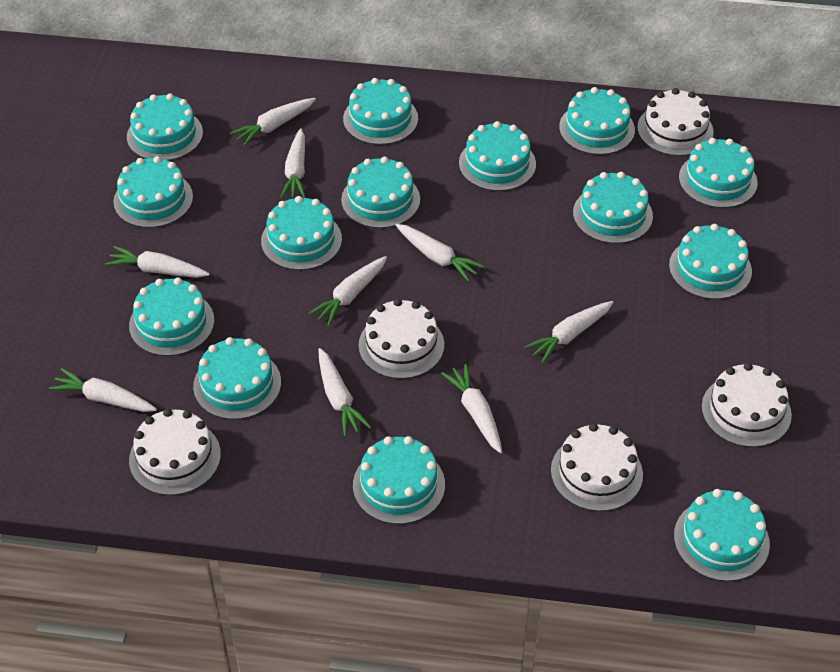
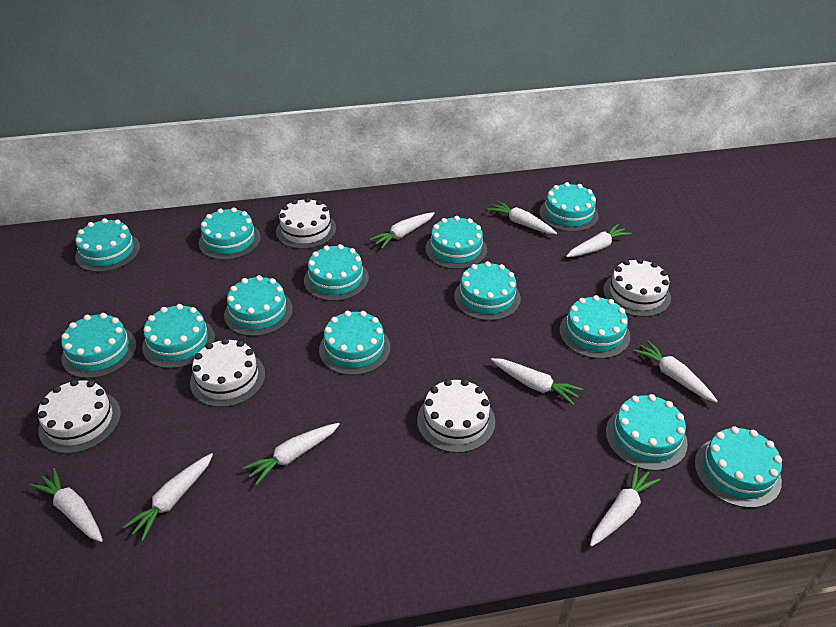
turquoise cake: 14 -> 13

